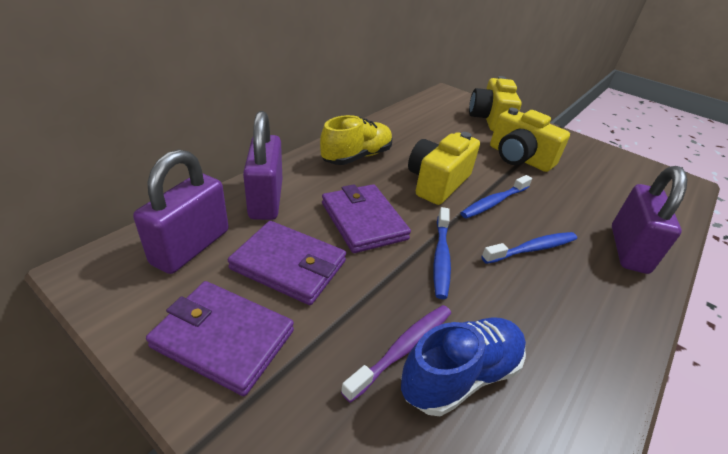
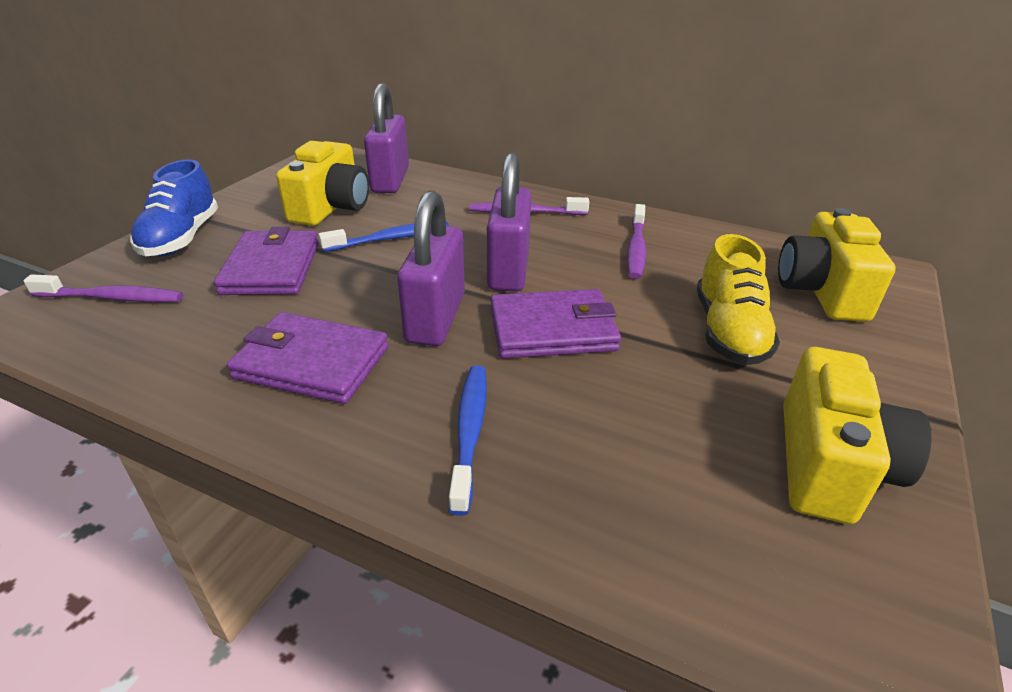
blue toothbrush: 3 -> 2
purple toothbrush: 1 -> 3

